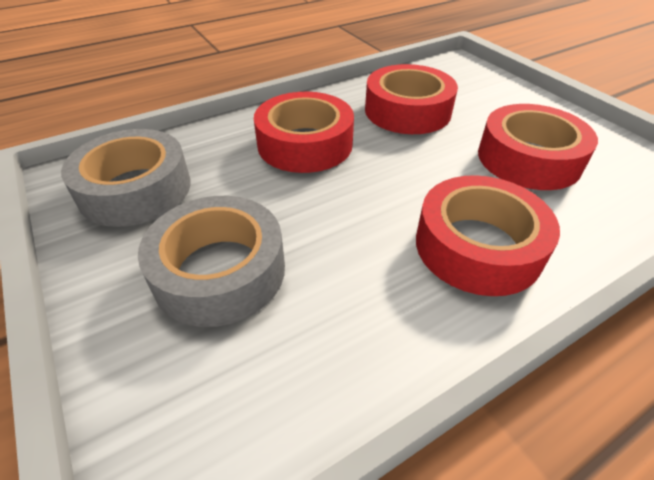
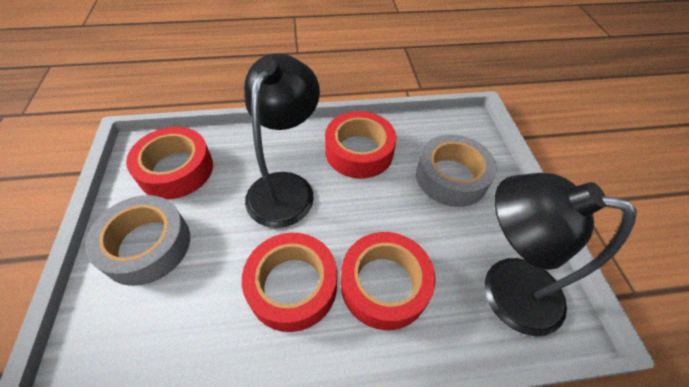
black lamp: 0 -> 2

